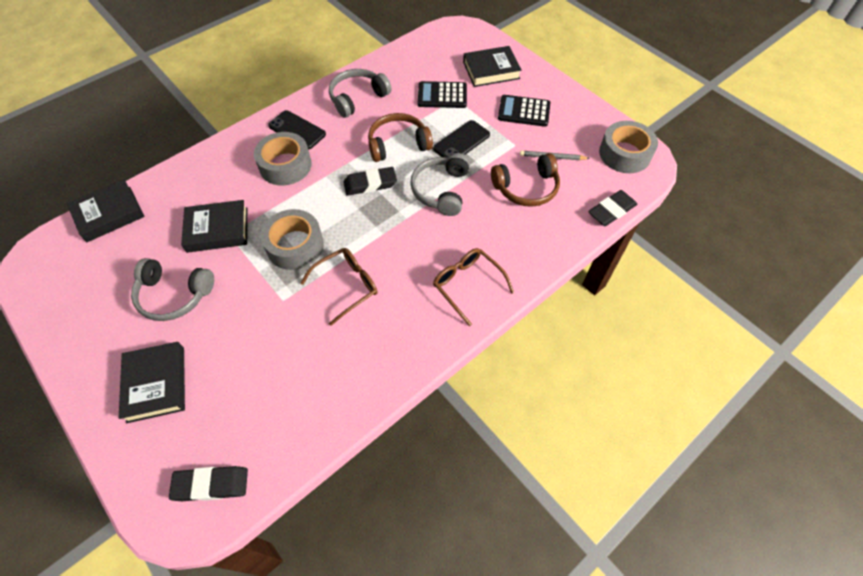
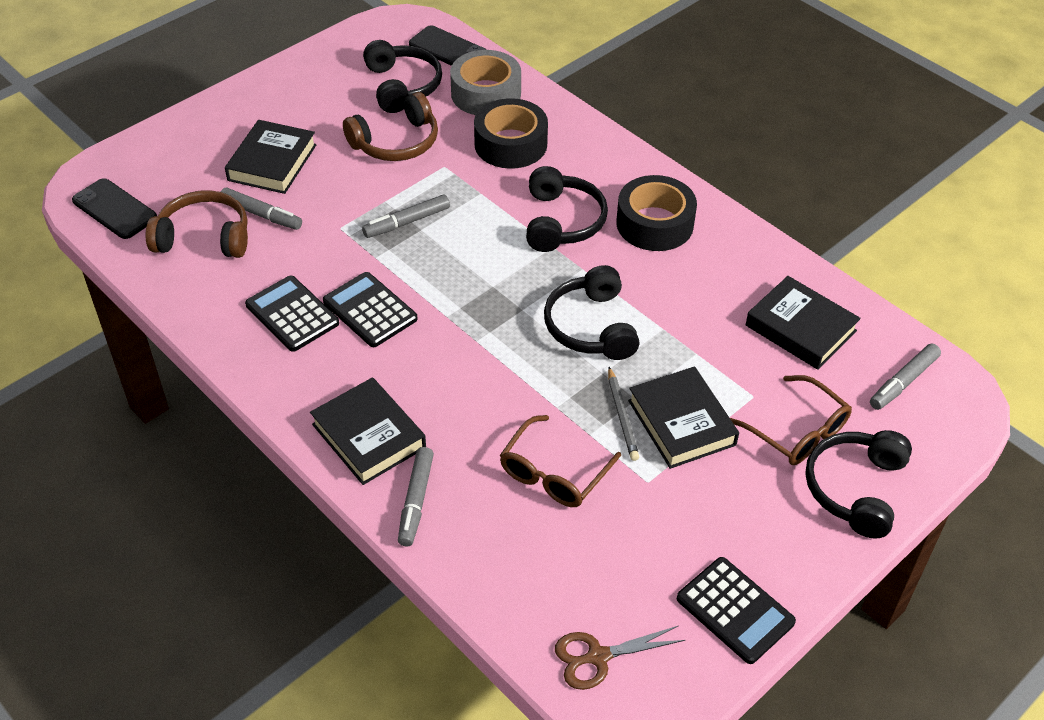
black calculator: 2 -> 3
black eraser: 3 -> 0
black headphones: 0 -> 4
black tape: 0 -> 2
brown scissors: 0 -> 1
grey headphones: 3 -> 0
grey marker: 0 -> 4
grey tape: 3 -> 1

